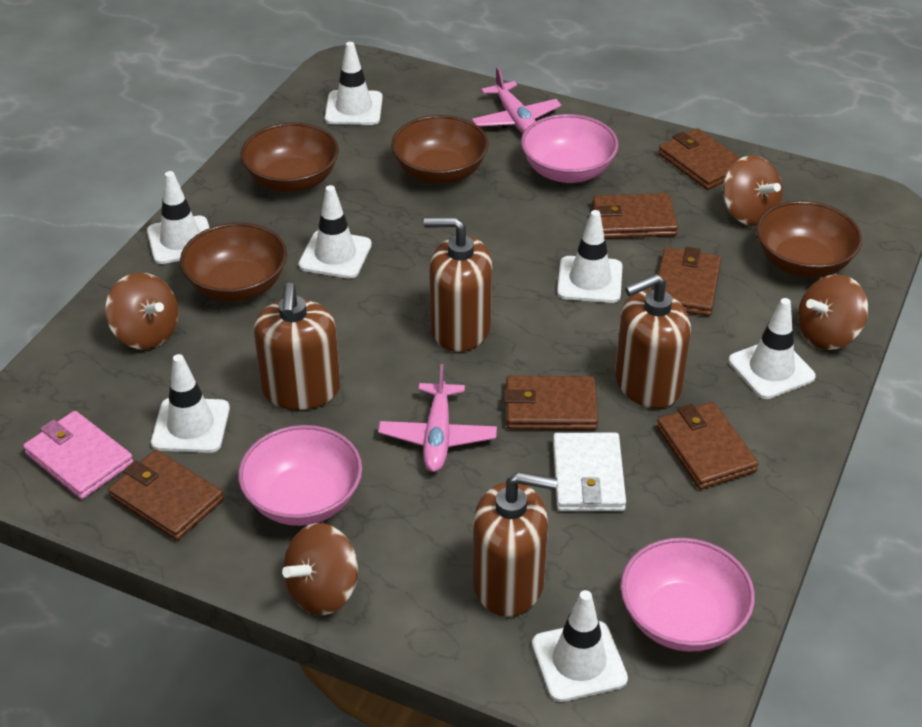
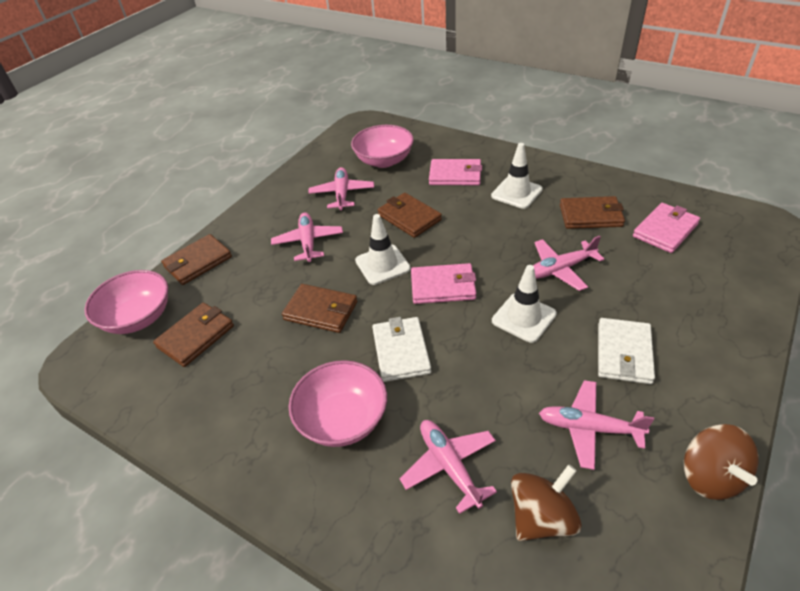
brown bowl: 4 -> 0
brown soap dispenser: 4 -> 0
brown spinning top: 4 -> 2
brown wallet: 6 -> 5
pink plane: 2 -> 5
pink wallet: 1 -> 3
white traffic cone: 7 -> 3
white wallet: 1 -> 2

